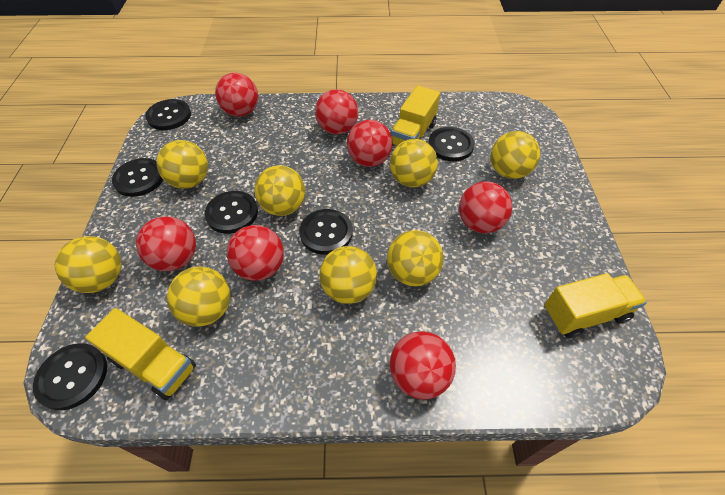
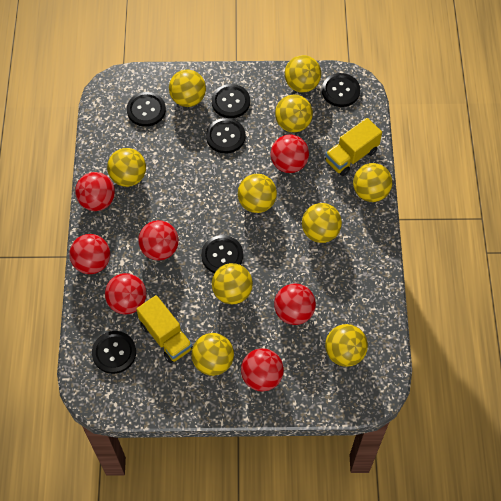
yellow ball: 8 -> 10
yellow truck: 3 -> 2

